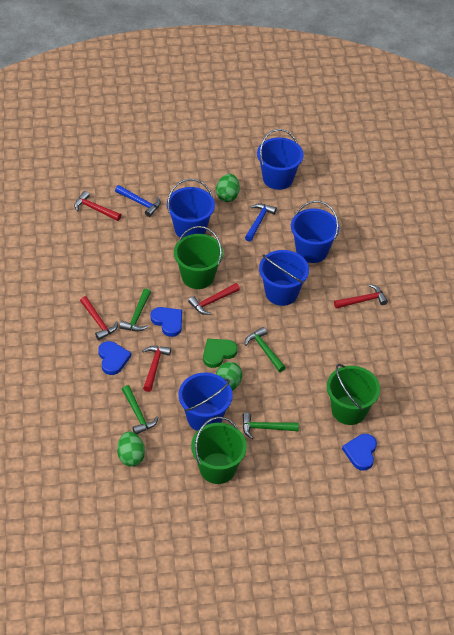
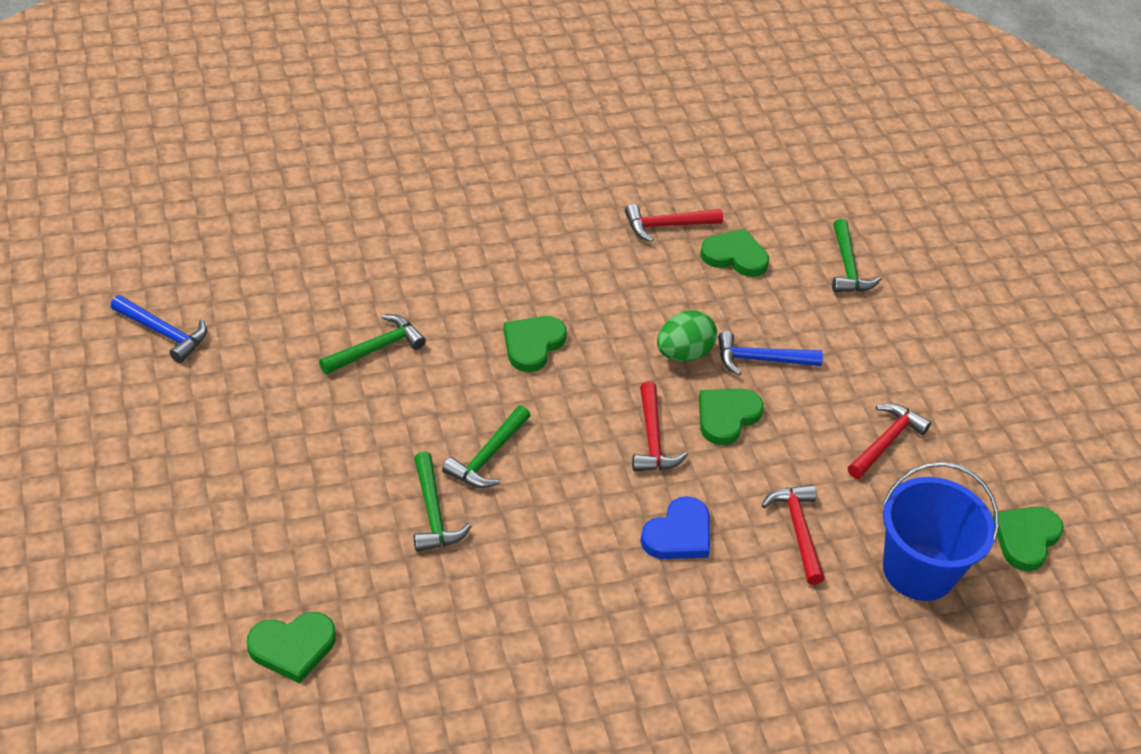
blue bucket: 5 -> 1
blue heart: 3 -> 1
green bucket: 3 -> 0
green egg: 3 -> 1
green heart: 1 -> 5
red hammer: 5 -> 4

